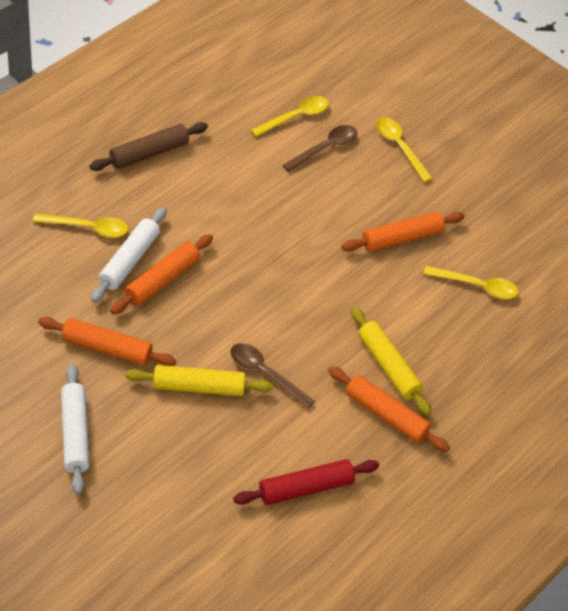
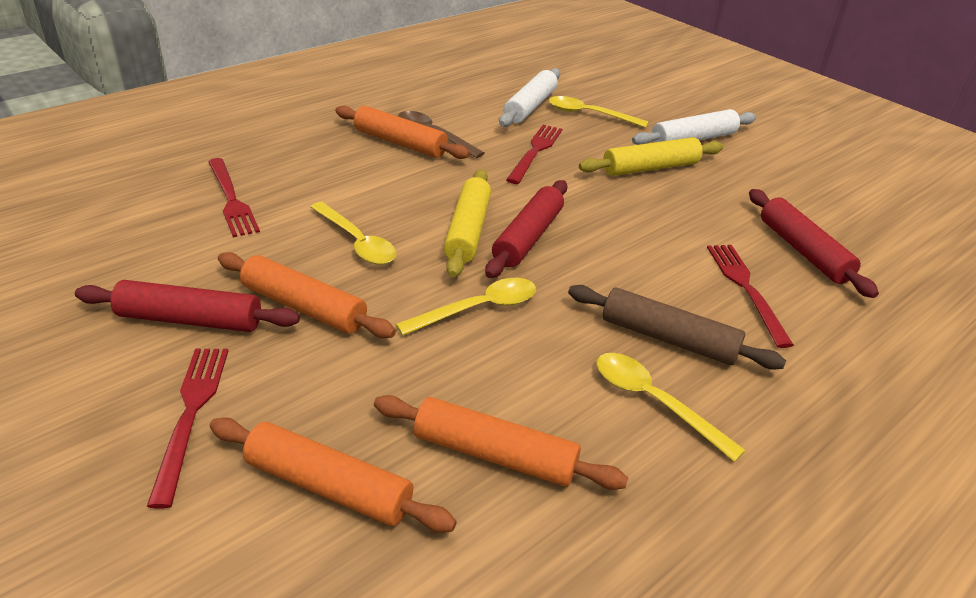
brown spoon: 2 -> 1
red fork: 0 -> 4
red rolling pin: 1 -> 3

